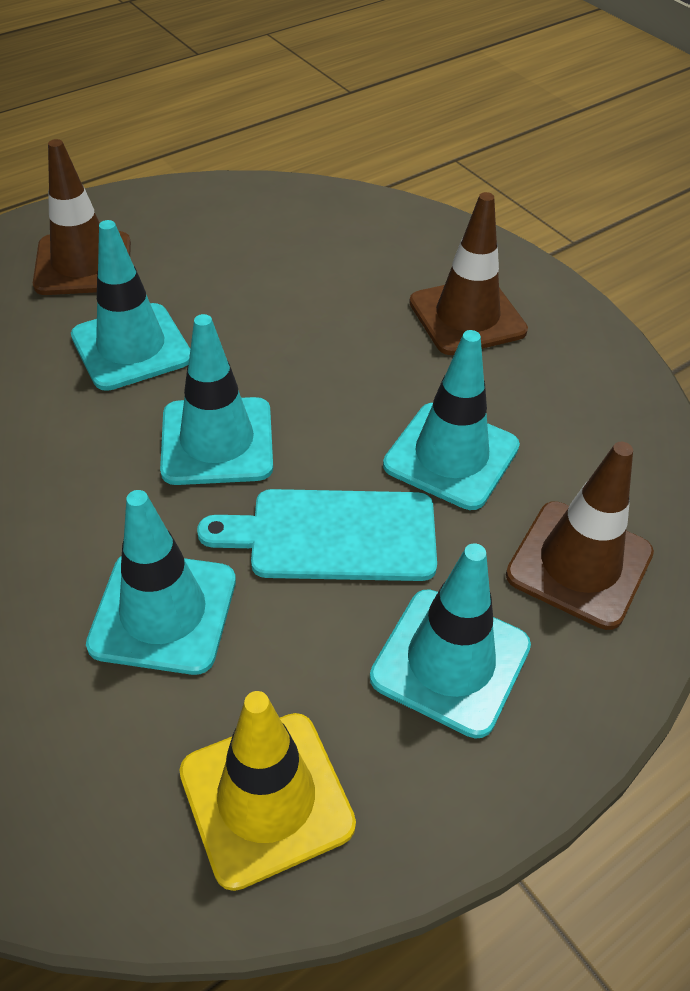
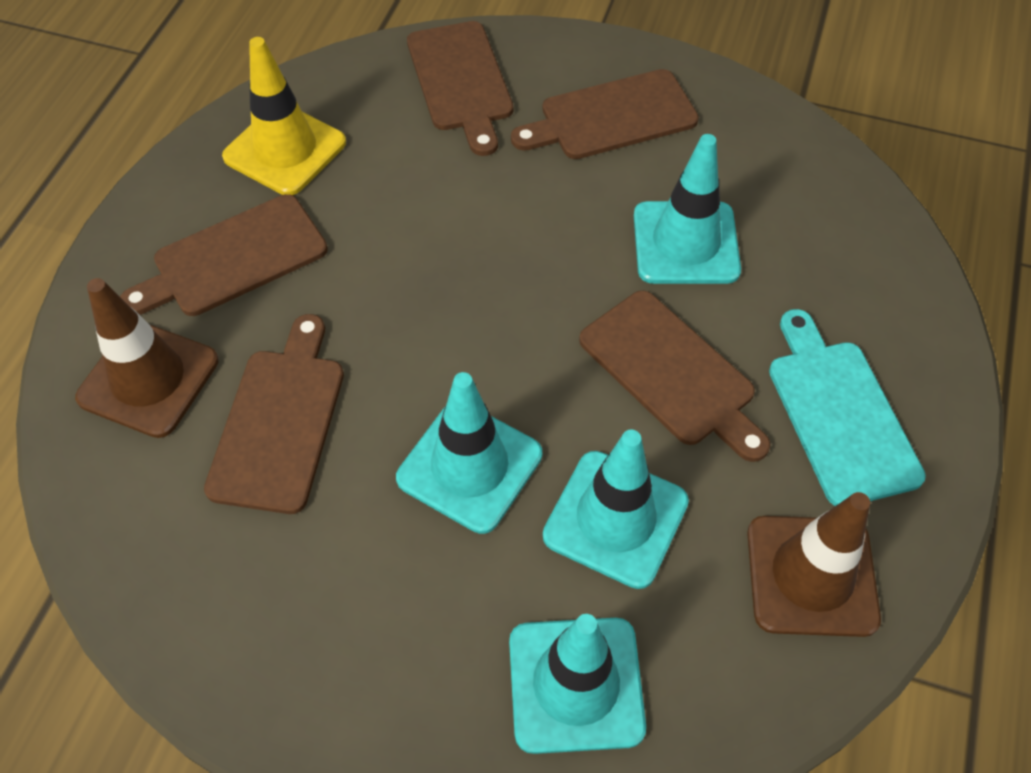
brown cutting board: 0 -> 5
brown traffic cone: 3 -> 2
turquoise traffic cone: 5 -> 4

